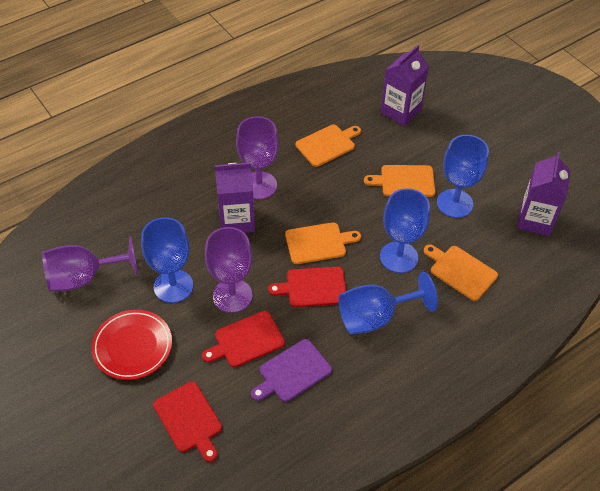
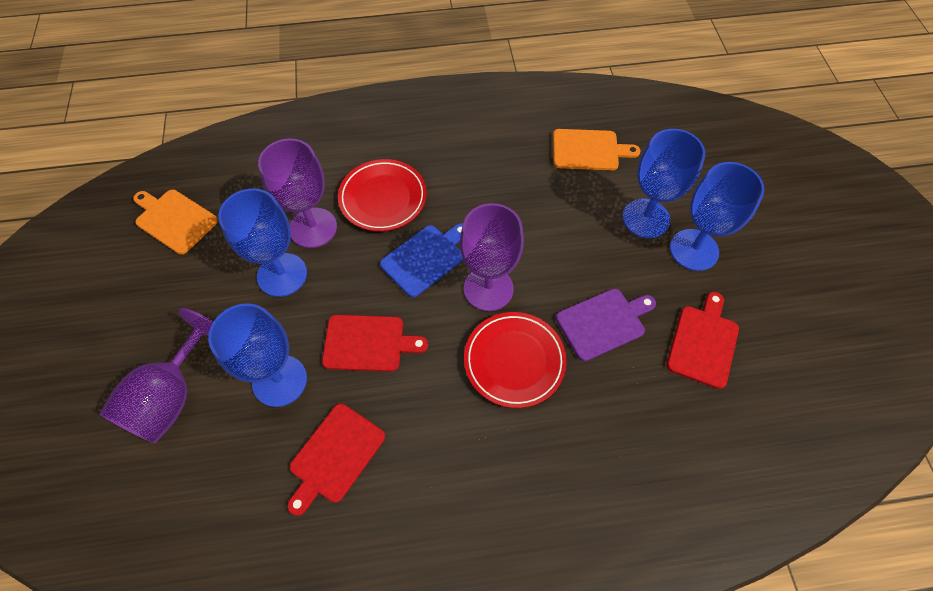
blue cutting board: 0 -> 1
orange cutting board: 4 -> 2
purple carton: 3 -> 0
red plate: 1 -> 2

